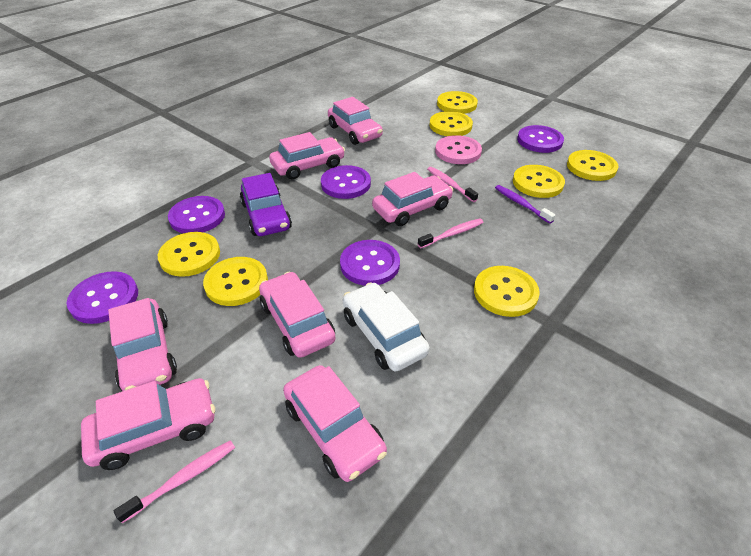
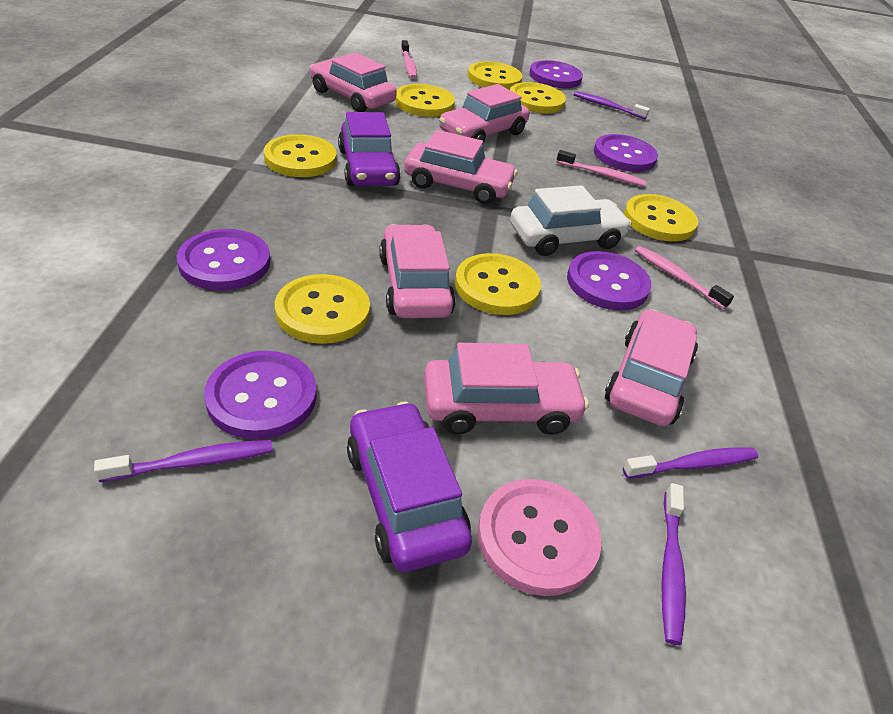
pink car: 7 -> 6
purple car: 1 -> 2
purple toothbrush: 1 -> 4

